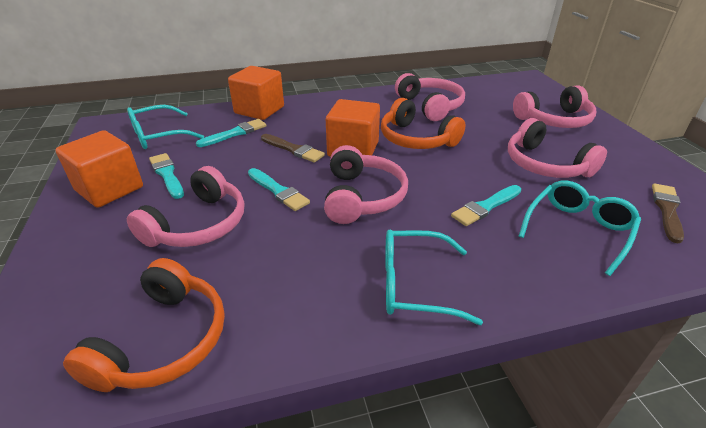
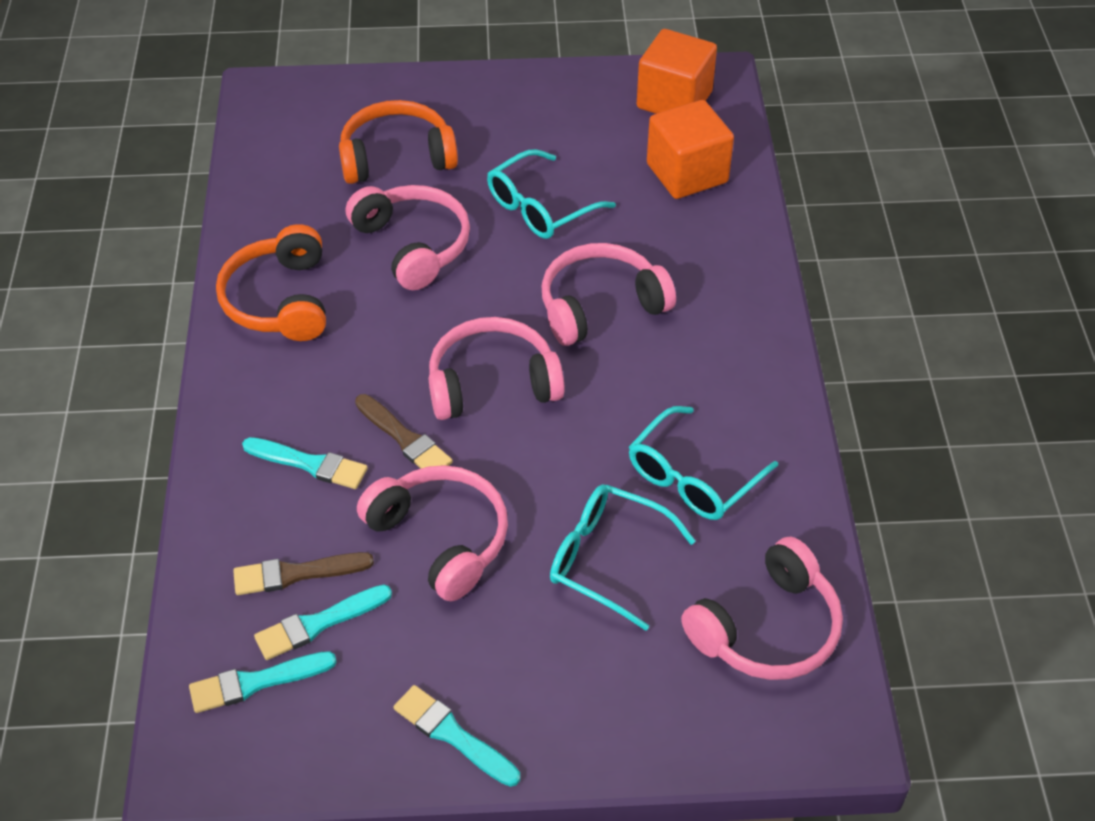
orange cube: 3 -> 2

